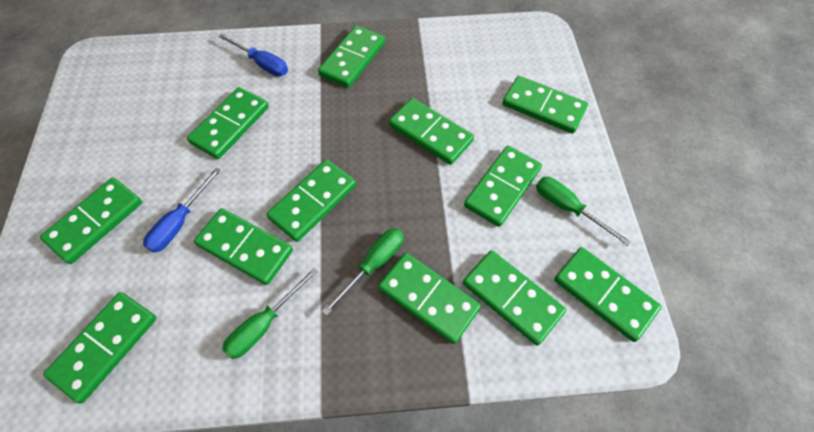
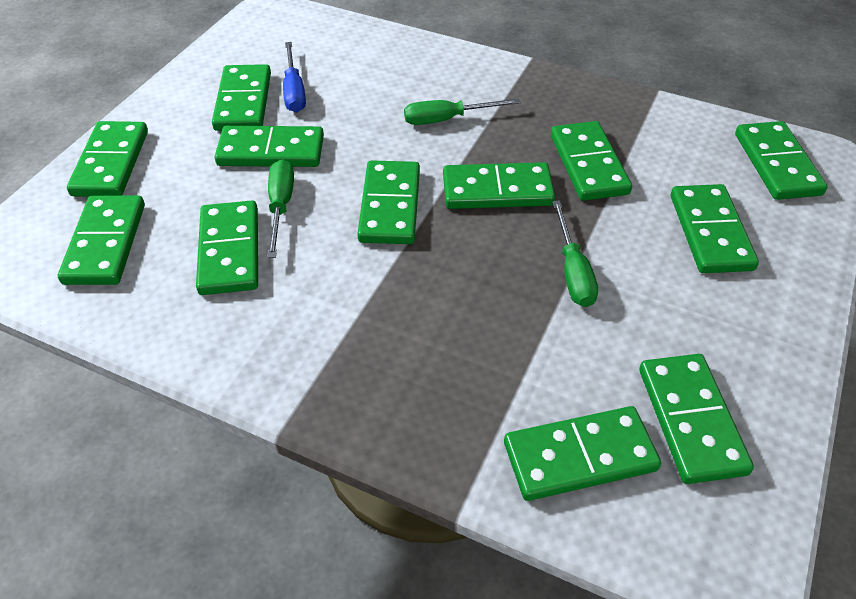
blue screwdriver: 2 -> 1

